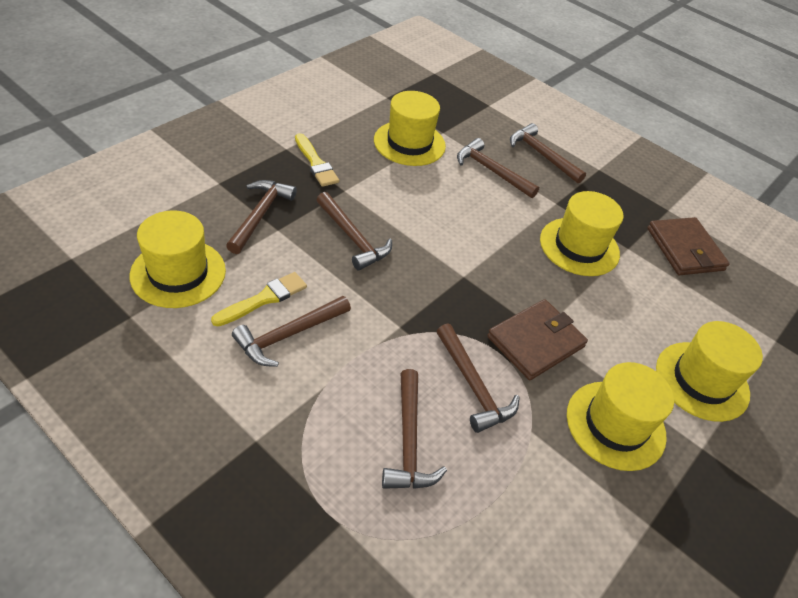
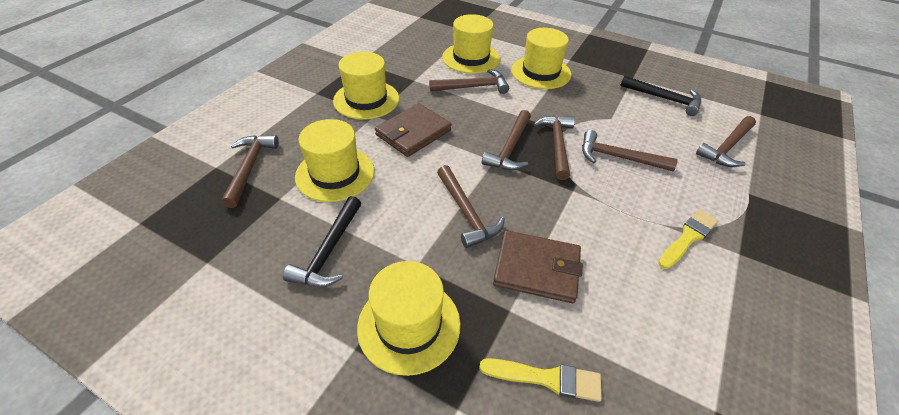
black hammer: 0 -> 2

